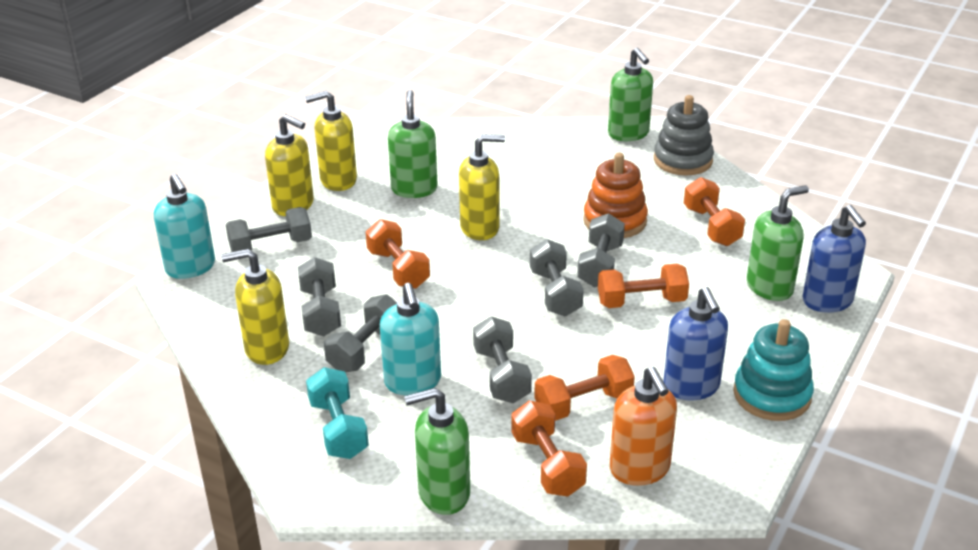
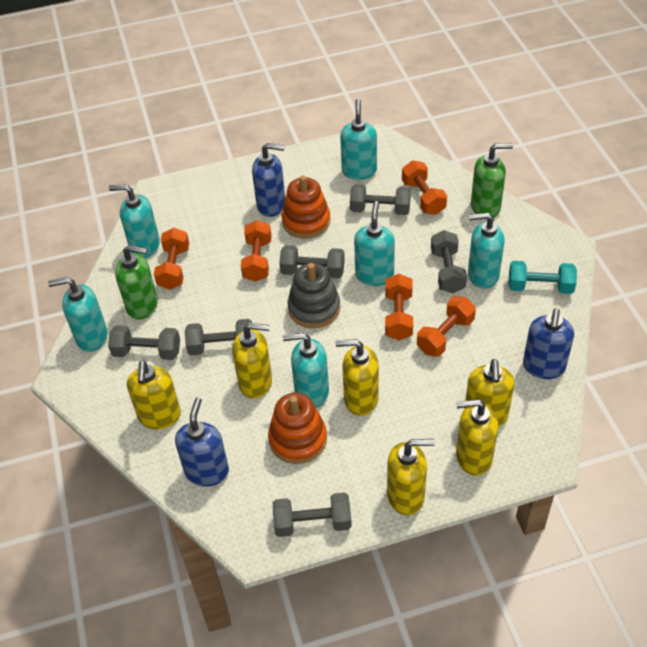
blue soap dispenser: 2 -> 3
green soap dispenser: 4 -> 2
orange soap dispenser: 1 -> 0
orange stacking toy: 1 -> 2
turquoise soap dispenser: 2 -> 6
turquoise stacking toy: 1 -> 0
yellow soap dispenser: 4 -> 6

